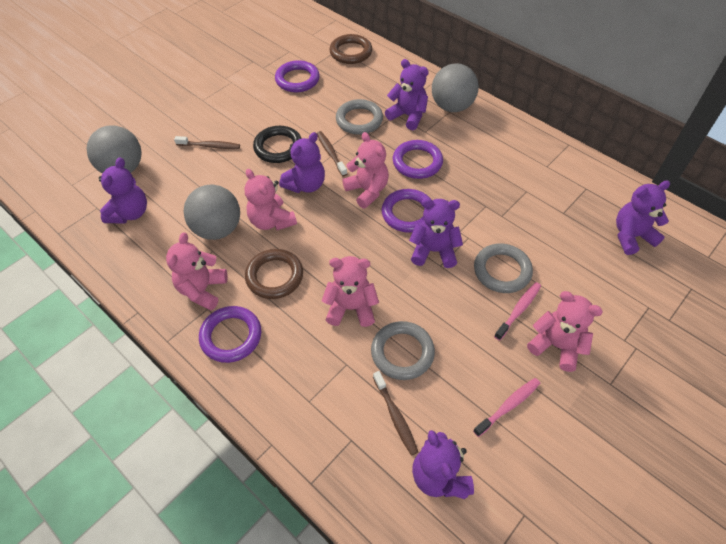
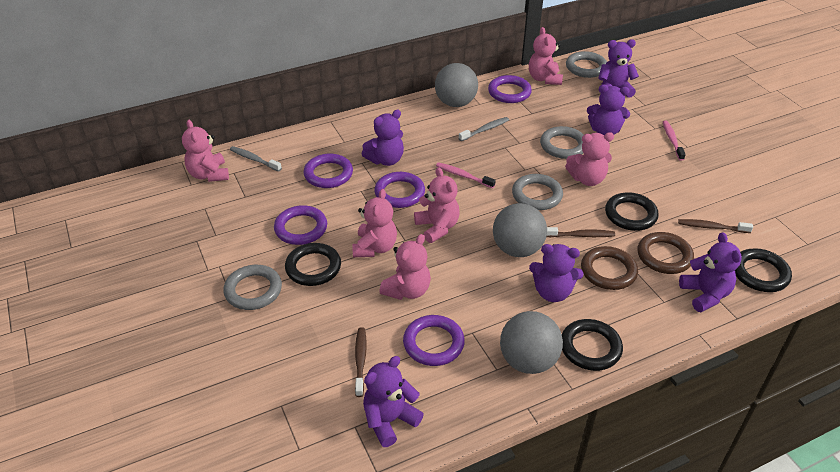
black ring: 1 -> 4
grey ring: 3 -> 4
grey toothbrush: 0 -> 2
pink teddy bear: 5 -> 6
purple ring: 4 -> 5

